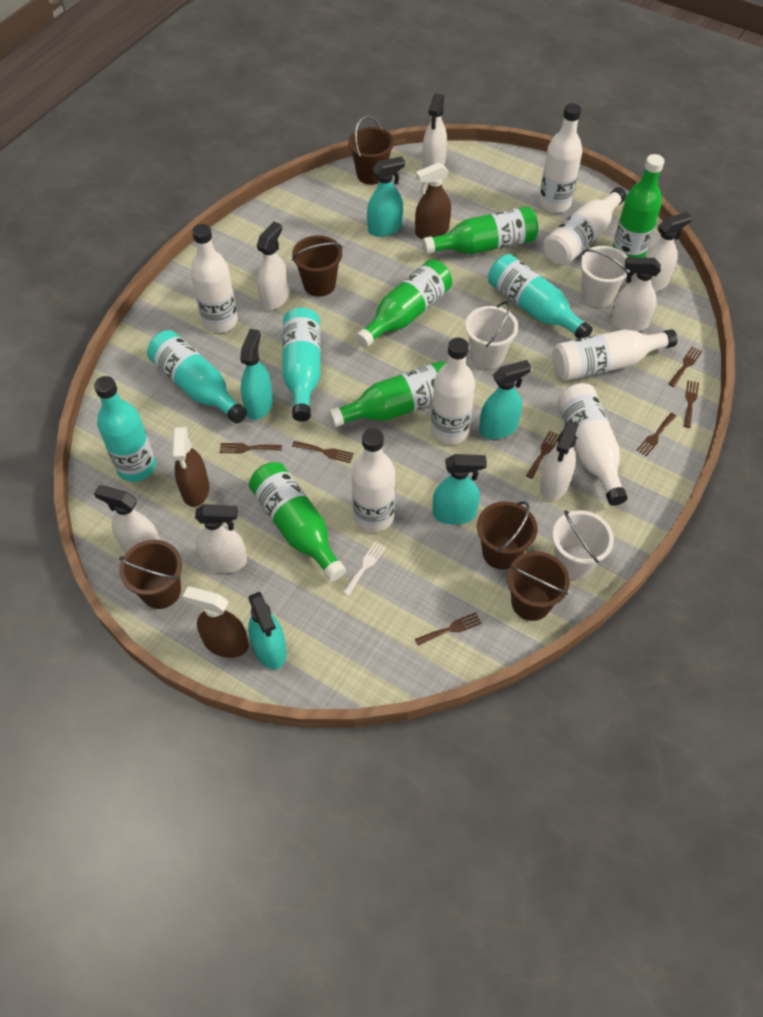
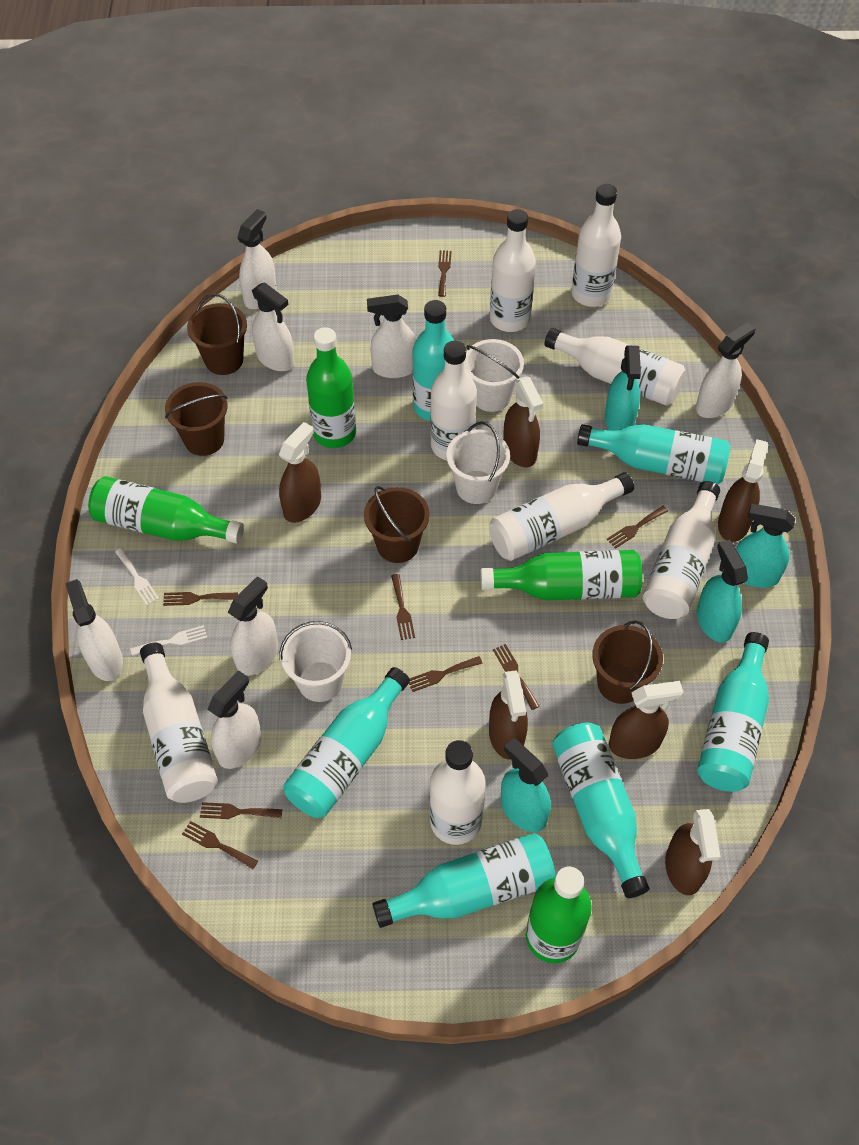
brown bucket: 5 -> 4
brown fork: 7 -> 8
brown spray bottle: 3 -> 6
green bottle: 5 -> 4
turquoise bottle: 4 -> 6
turquoise spray bottle: 5 -> 4
white bottle: 7 -> 8
white fork: 1 -> 2

